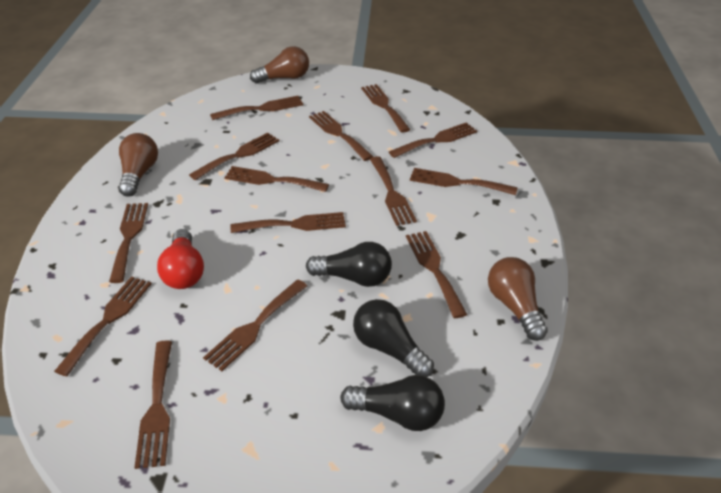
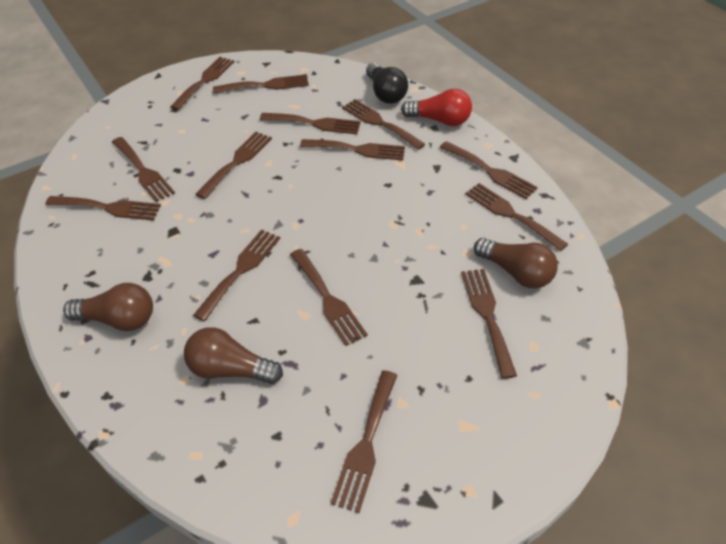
black light bulb: 3 -> 1

